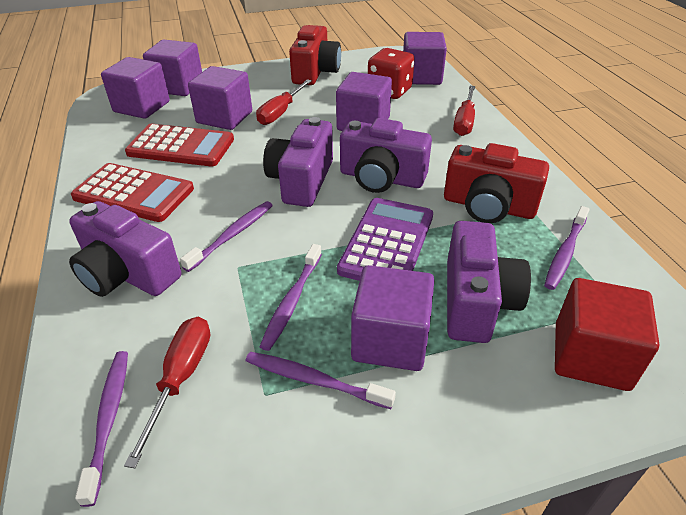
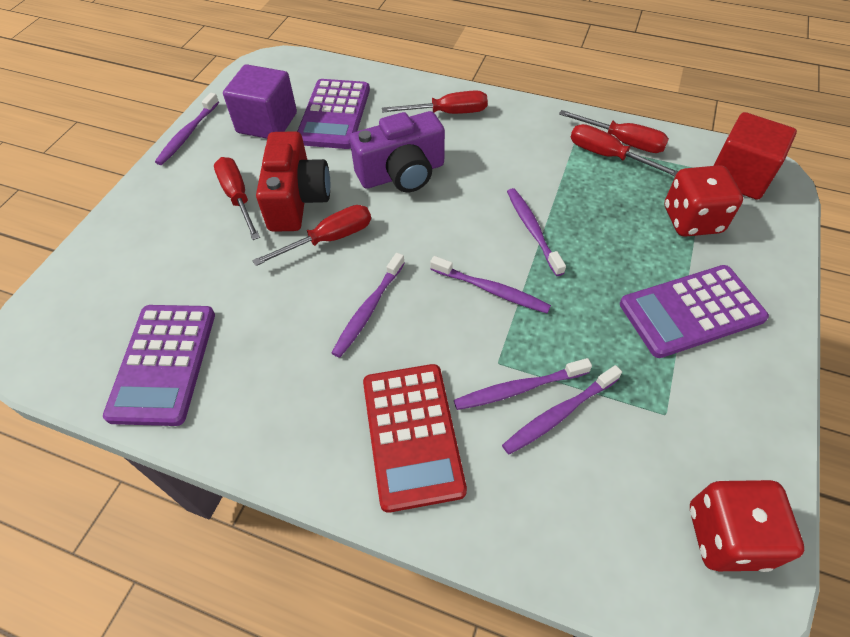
purple calculator: 1 -> 3
purple camera: 4 -> 1
purple cube: 6 -> 1
purple toothbrush: 5 -> 6
red calculator: 2 -> 1
red camera: 2 -> 1
red dice: 1 -> 2
red screwdriver: 3 -> 5

